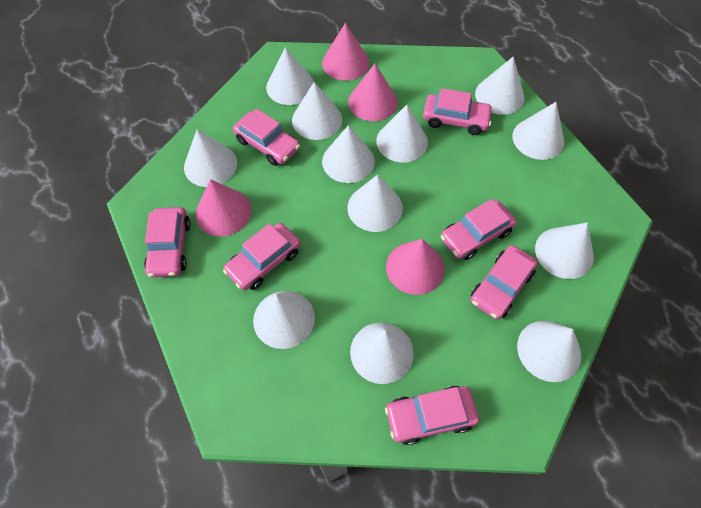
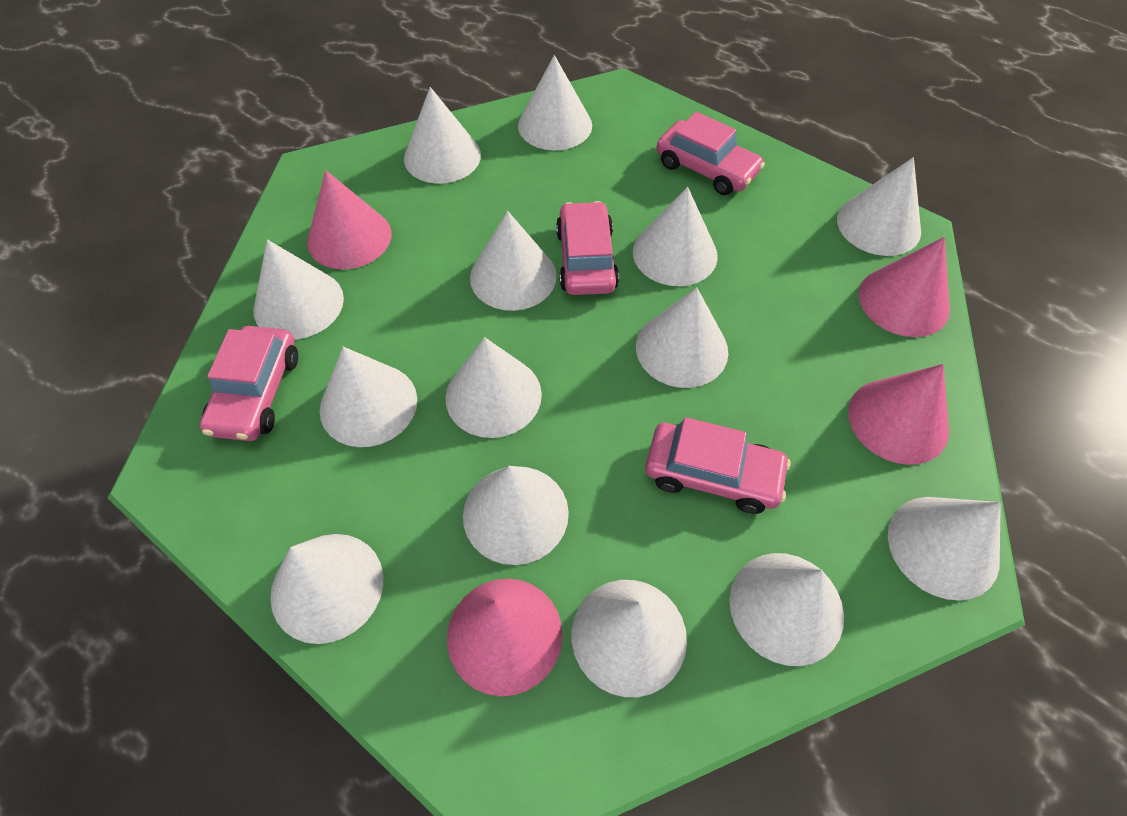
pink car: 7 -> 4
white cone: 12 -> 14

